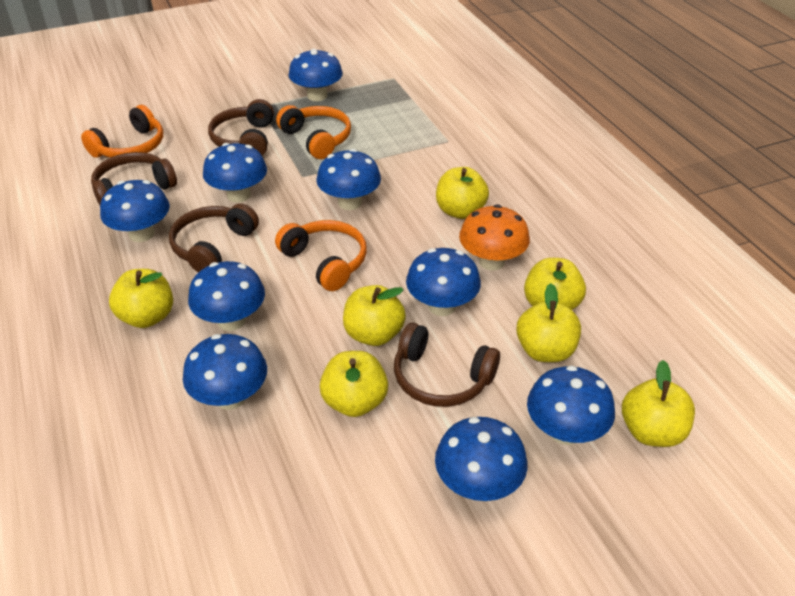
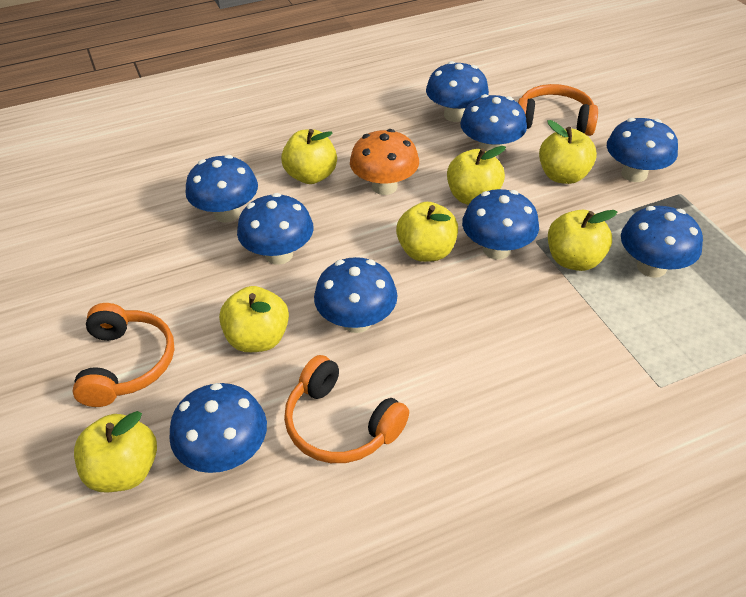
brown headphones: 4 -> 0

